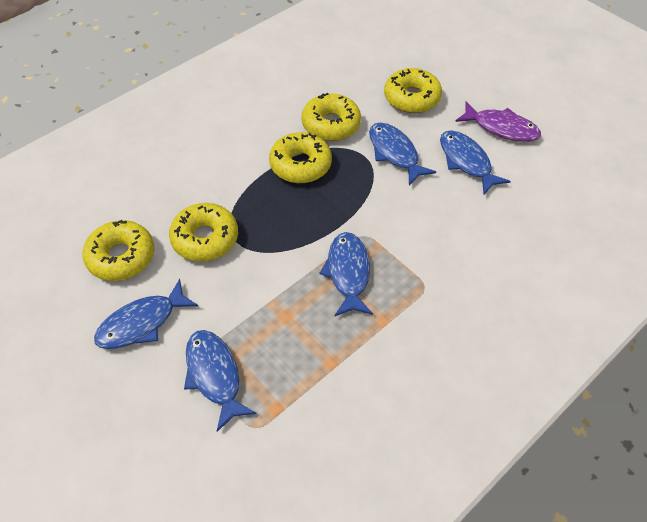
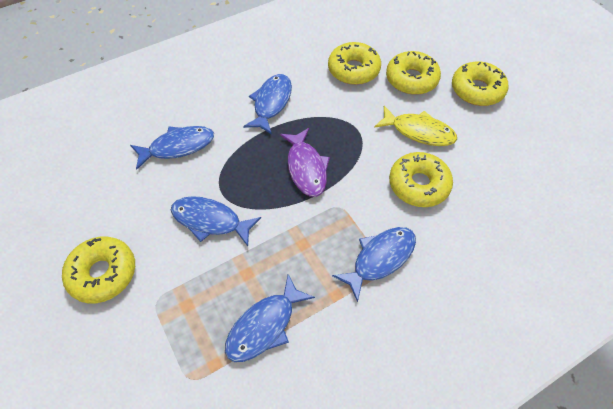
yellow fish: 0 -> 1

